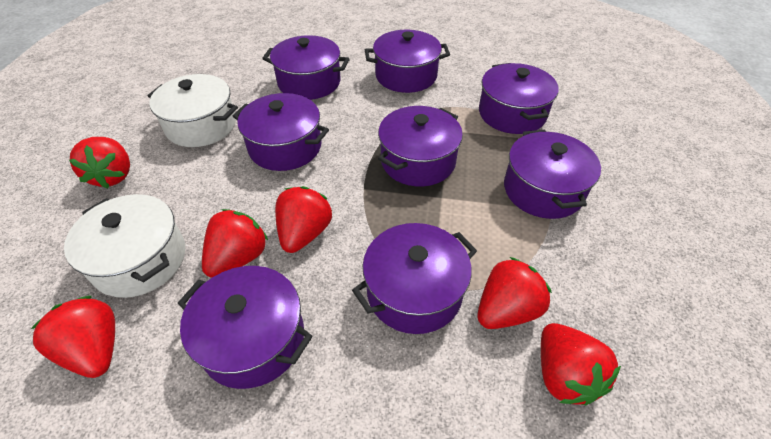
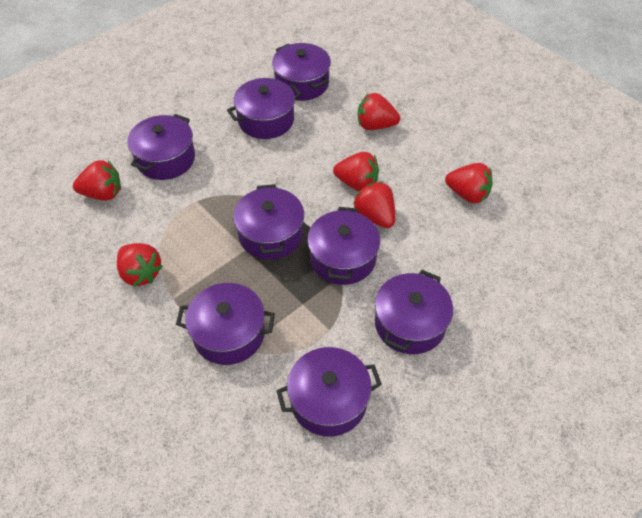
white pot: 2 -> 0

